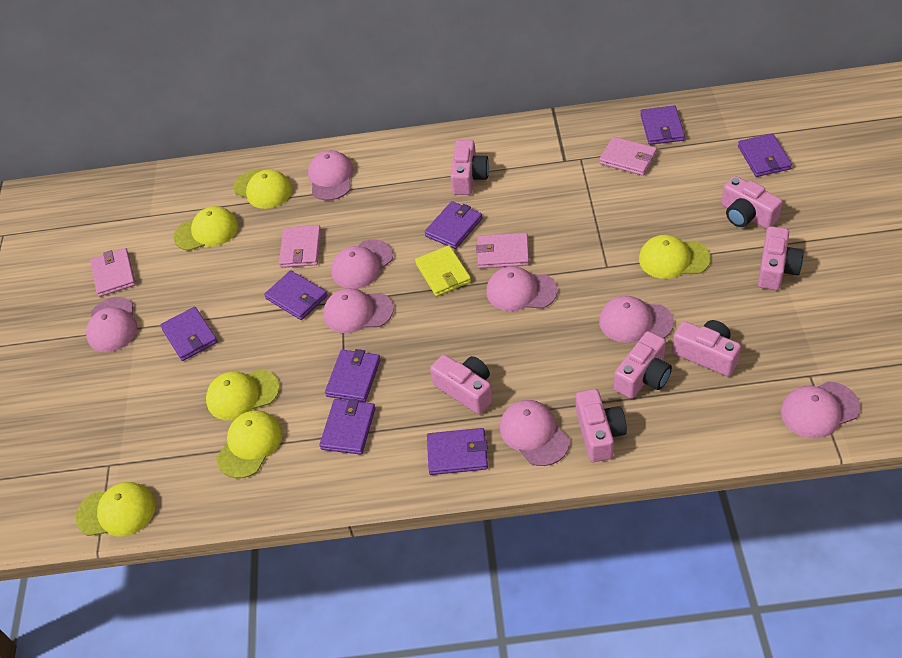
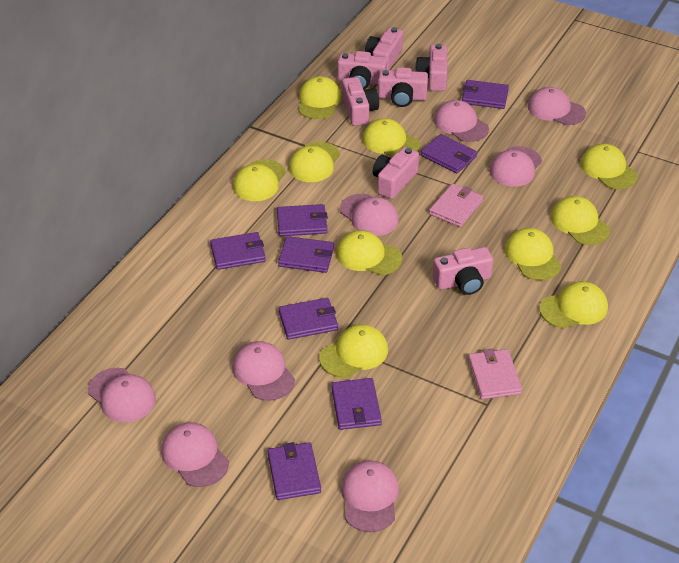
pink wallet: 4 -> 2
yellow cap: 6 -> 10
yellow wallet: 1 -> 0

